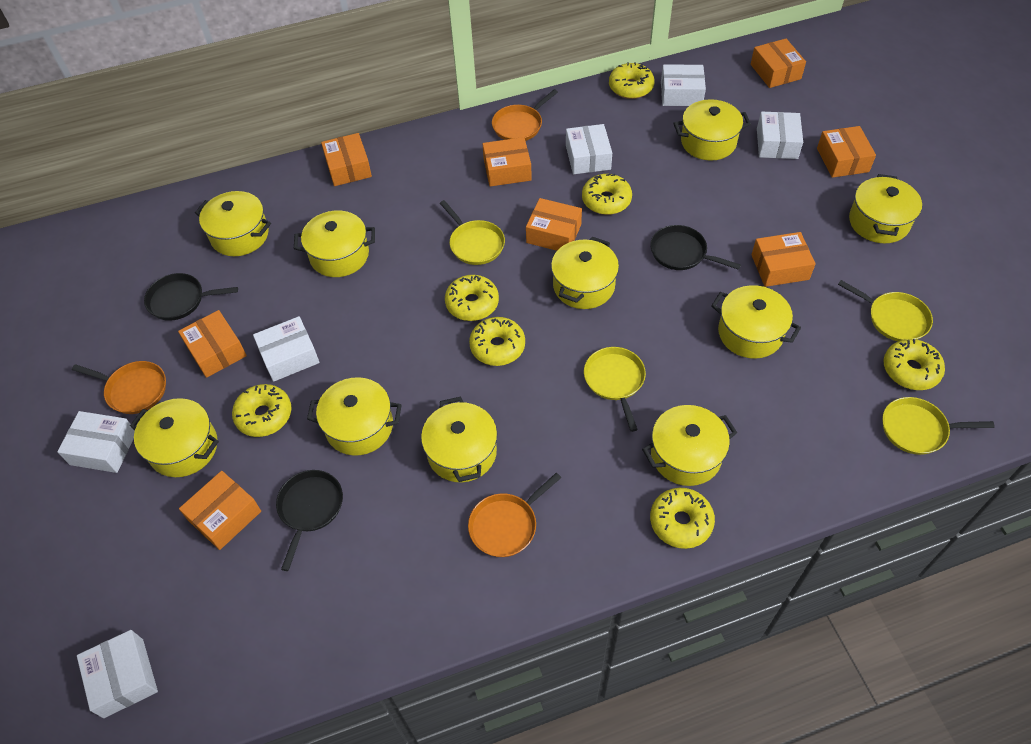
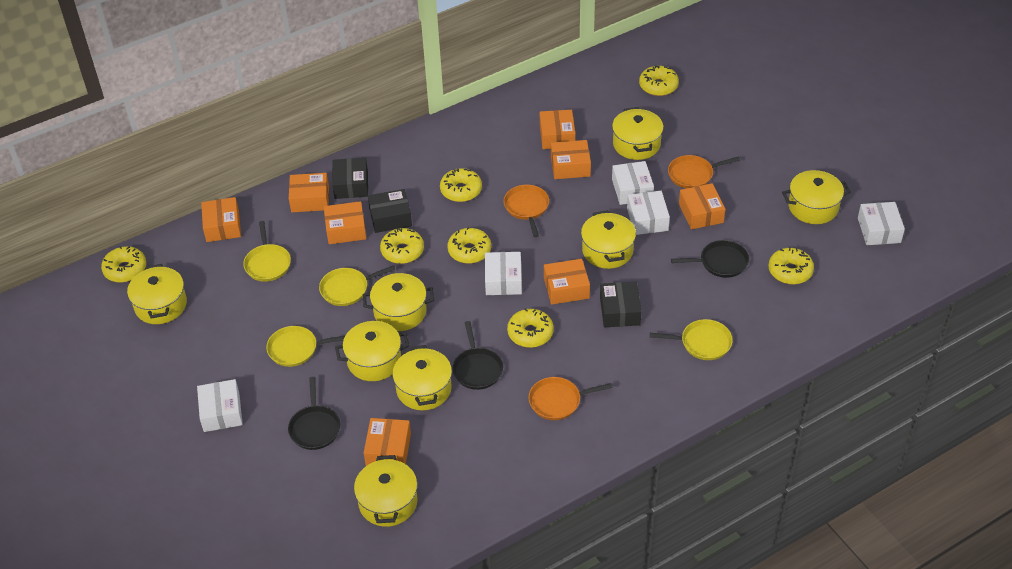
black box: 0 -> 3
white box: 6 -> 5
yellow pot: 10 -> 8

